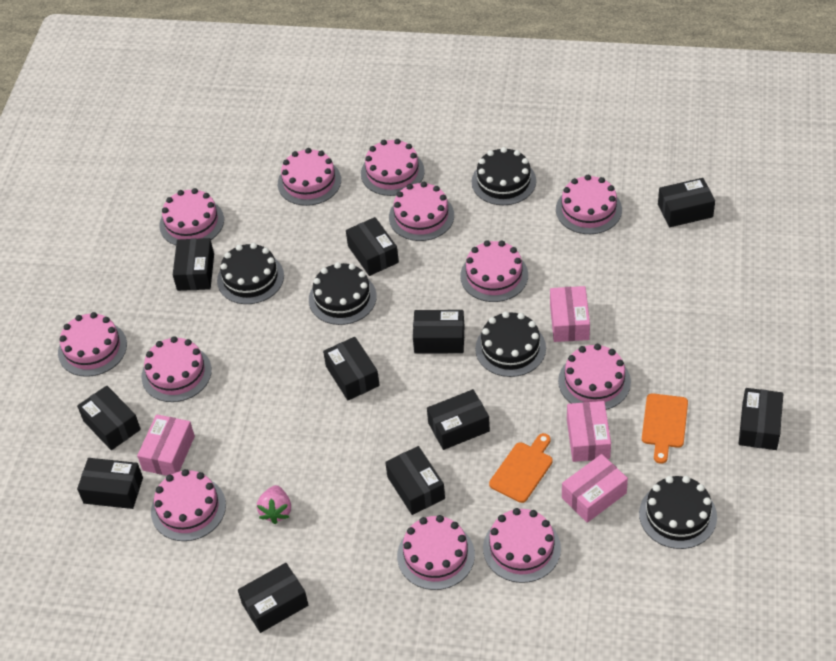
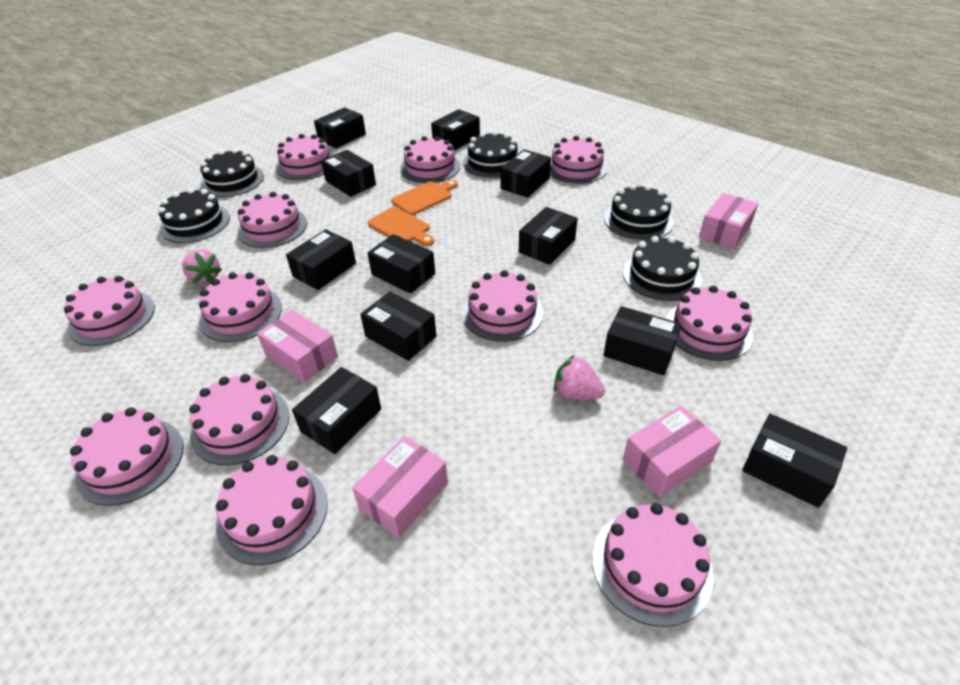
pink strawberry: 1 -> 2

